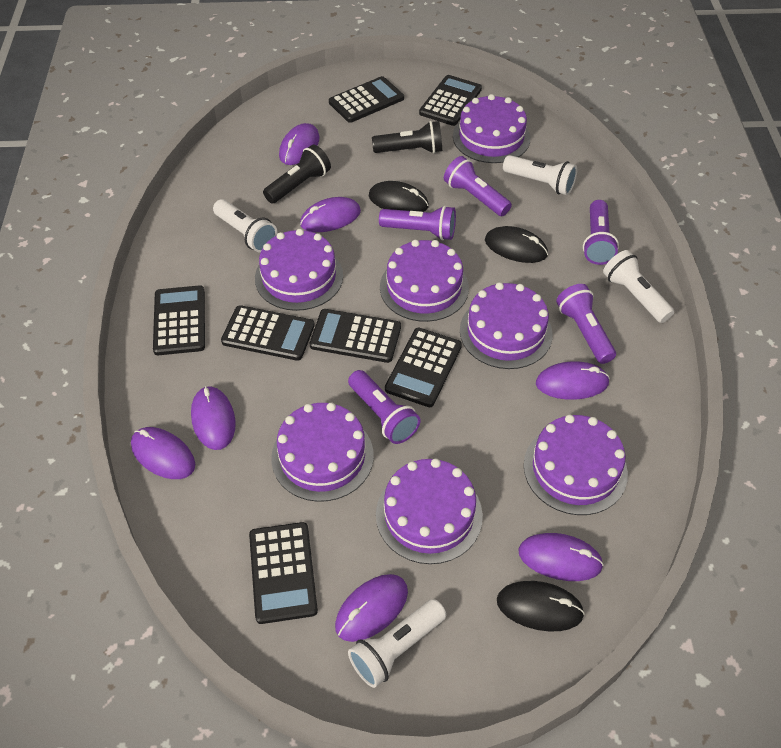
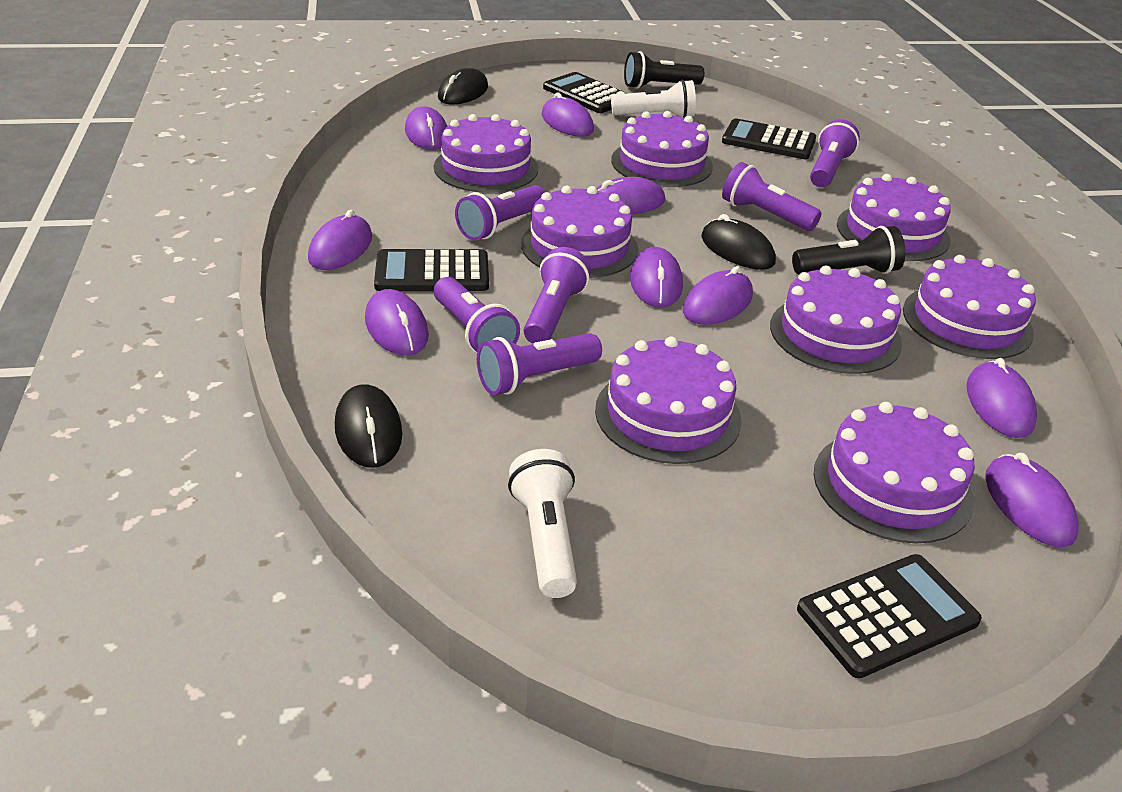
black calculator: 7 -> 4
purple cake: 7 -> 8
purple flashlight: 5 -> 6
purple mouse: 7 -> 9
white flashlight: 4 -> 2

